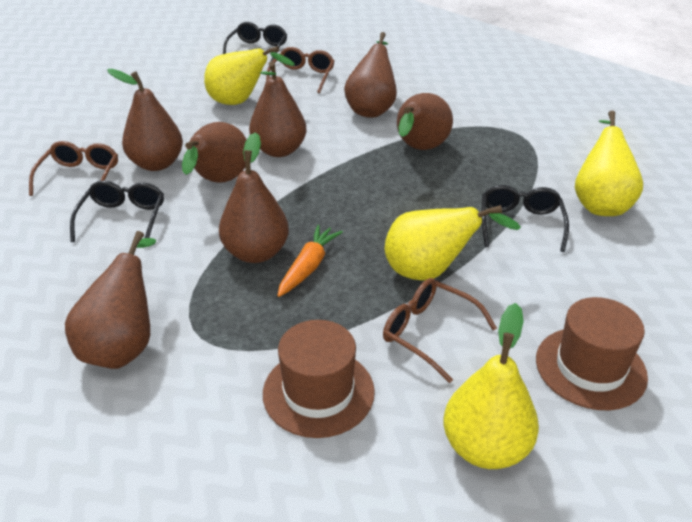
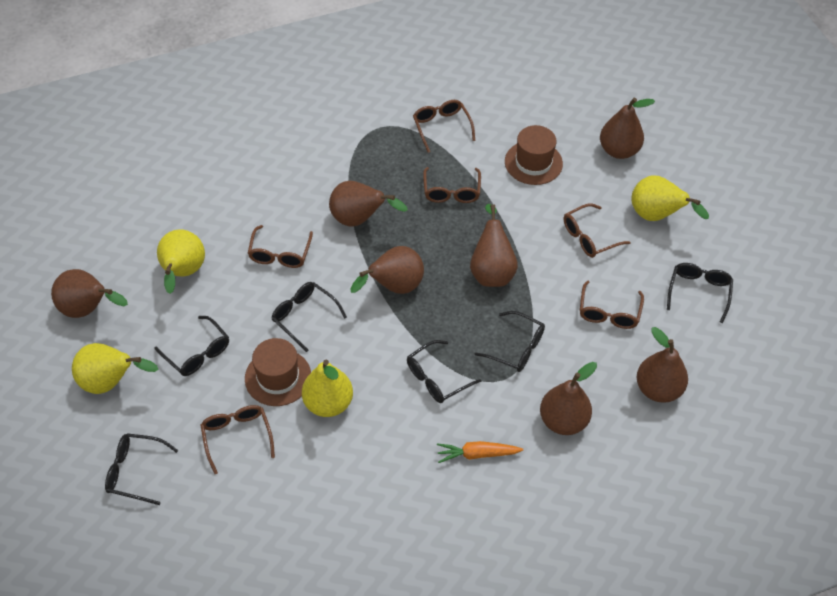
black glasses: 3 -> 6
brown glasses: 3 -> 6

